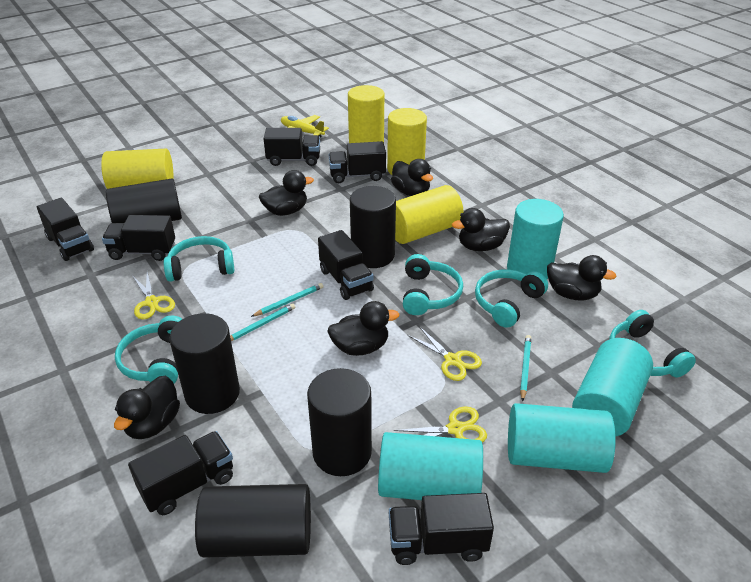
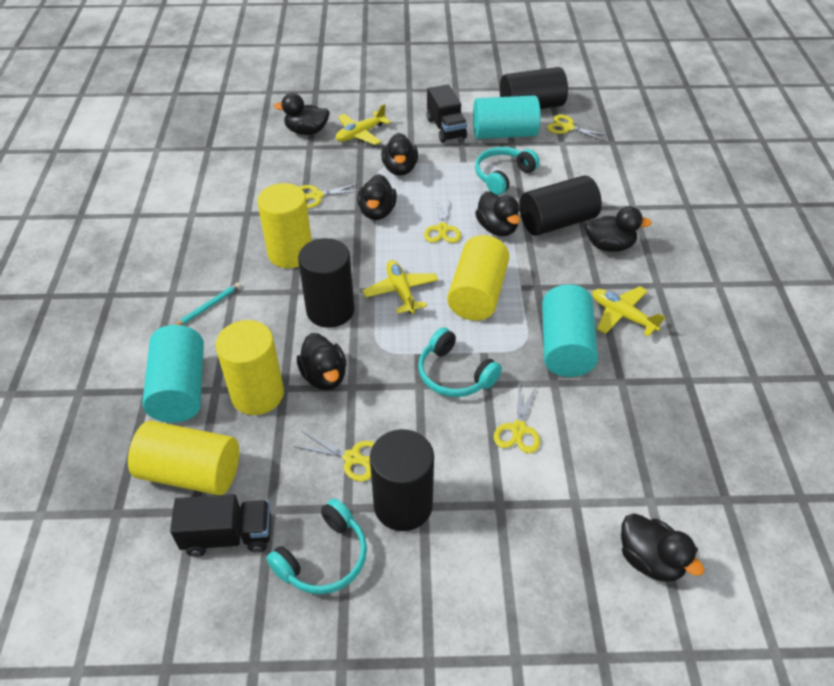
black cylinder: 5 -> 4
black duck: 6 -> 7
black truck: 7 -> 2
turquoise cylinder: 4 -> 3
turquoise headphones: 5 -> 3
turquoise pencil: 3 -> 1
yellow plane: 1 -> 3
yellow scissors: 3 -> 5

